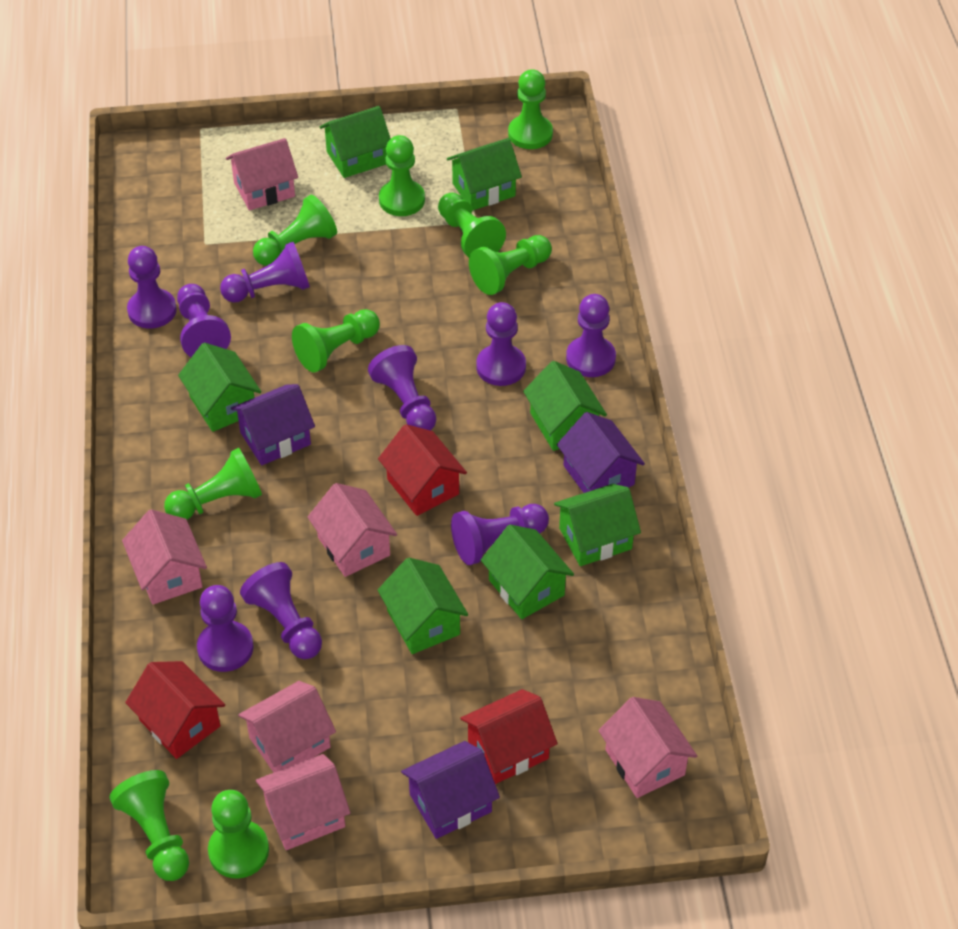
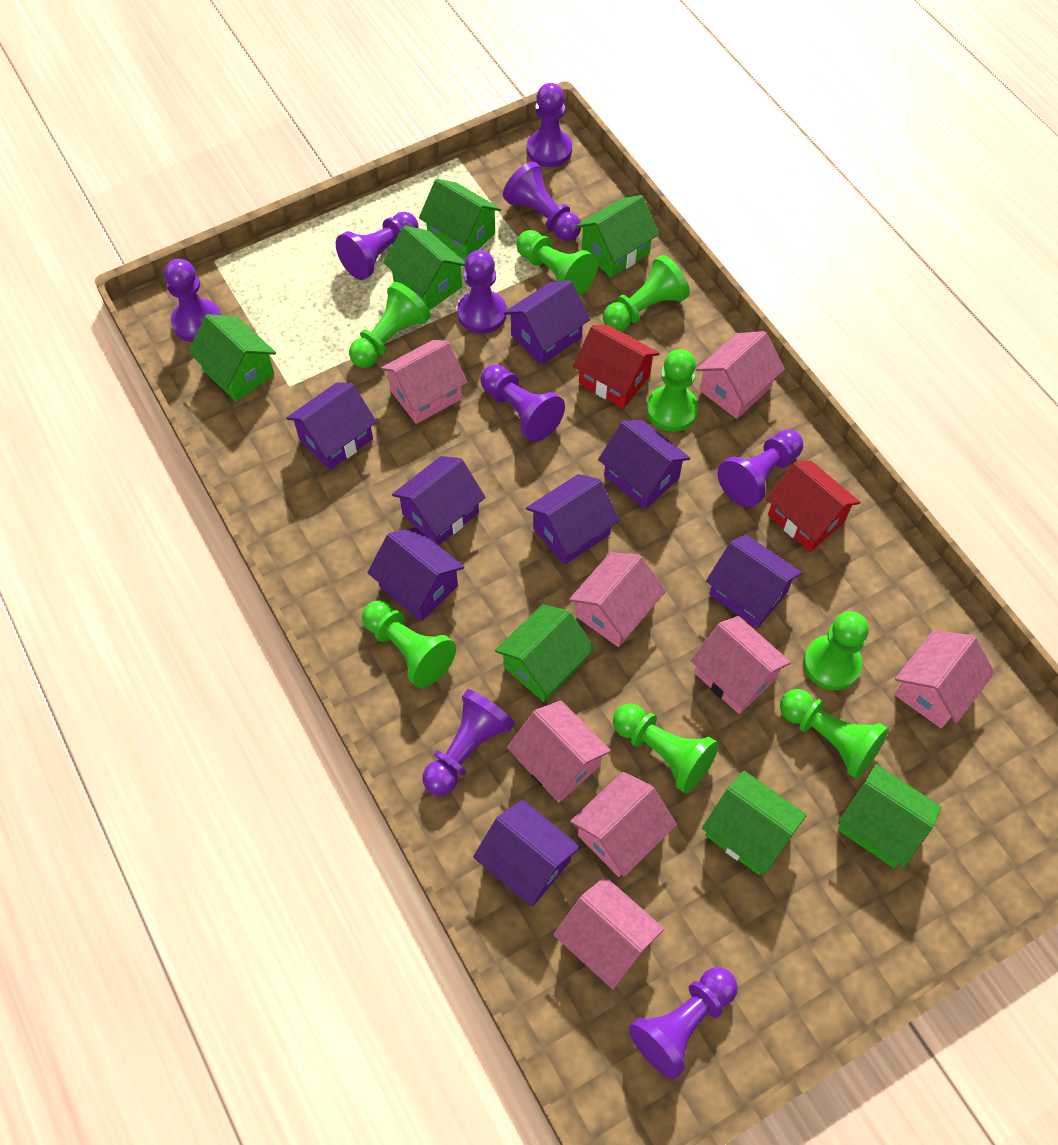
green pawn: 9 -> 8
pink house: 6 -> 8
purple house: 3 -> 8
red house: 3 -> 2

